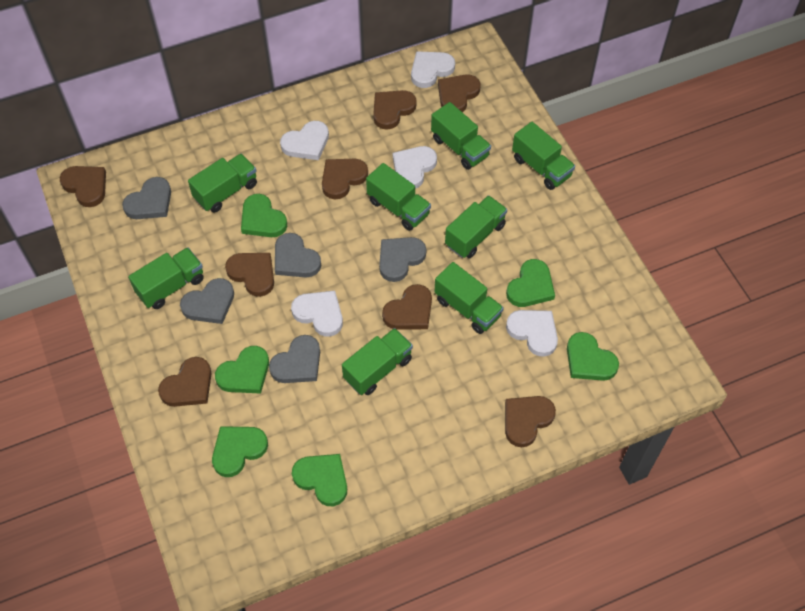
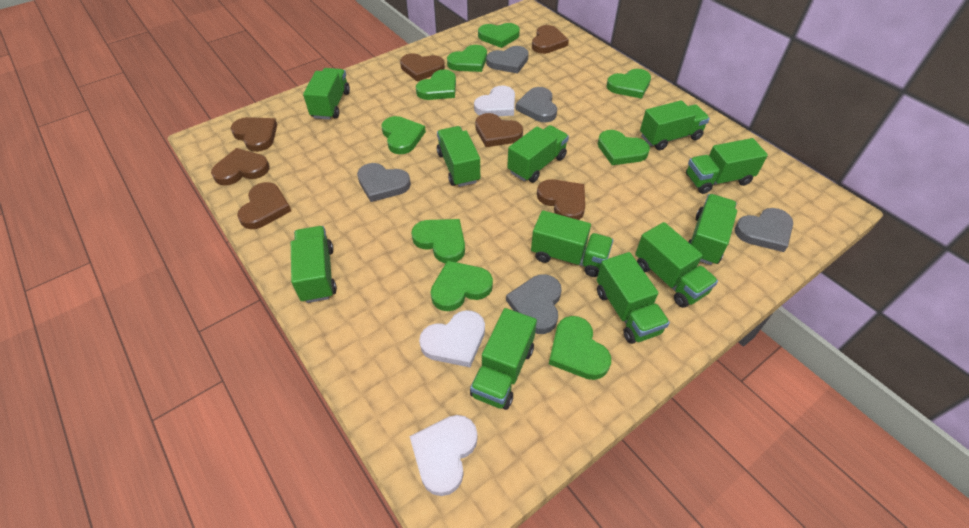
brown heart: 8 -> 7
green heart: 6 -> 9
green truck: 8 -> 11
white heart: 5 -> 3

